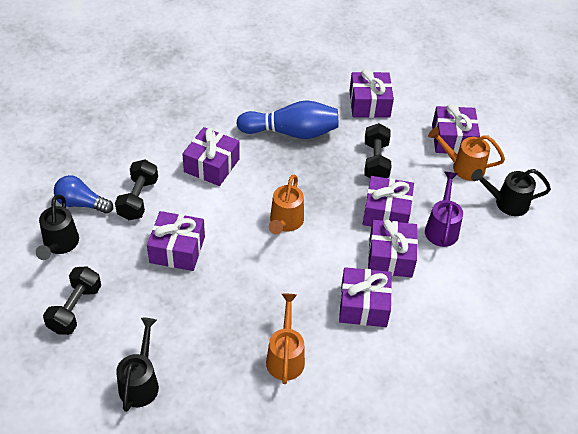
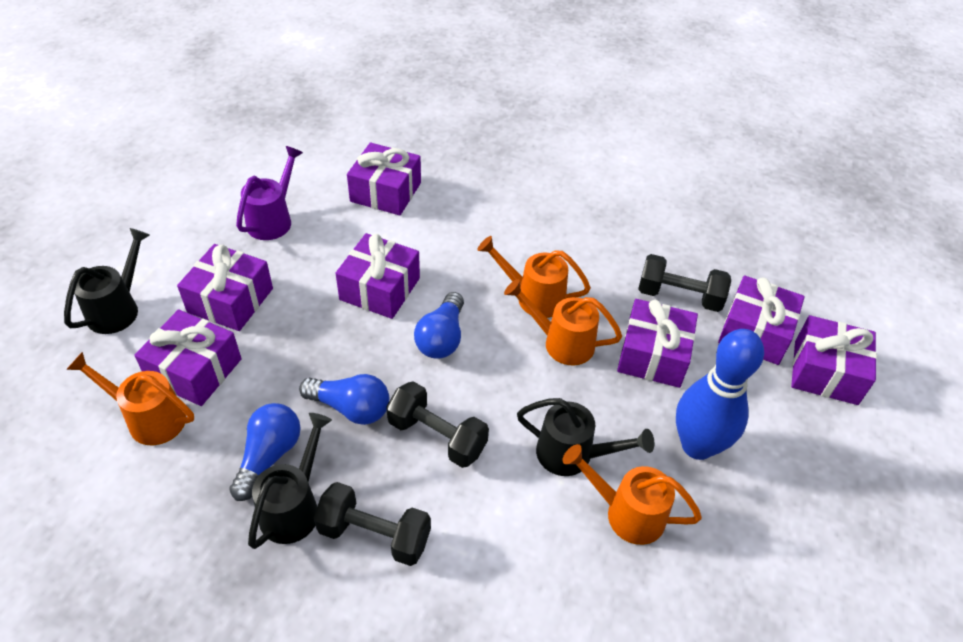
blue light bulb: 1 -> 3
orange watering can: 3 -> 4

